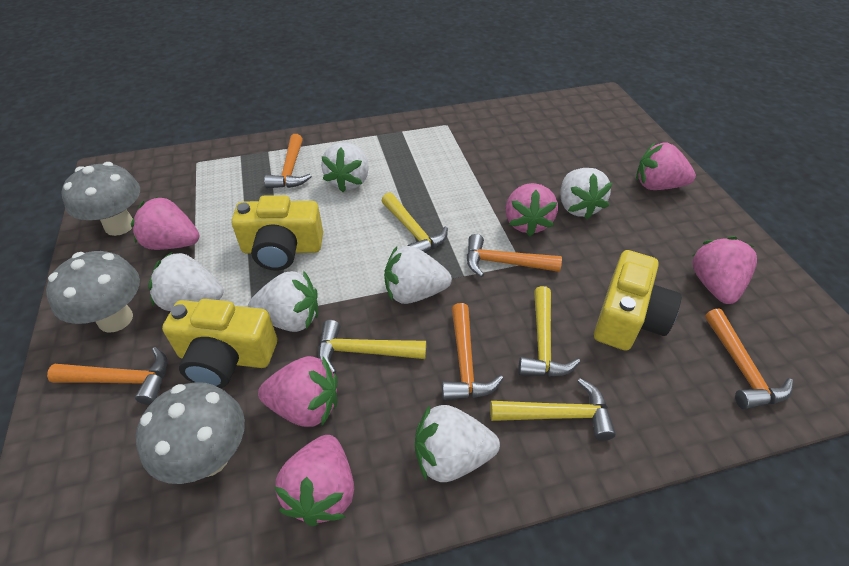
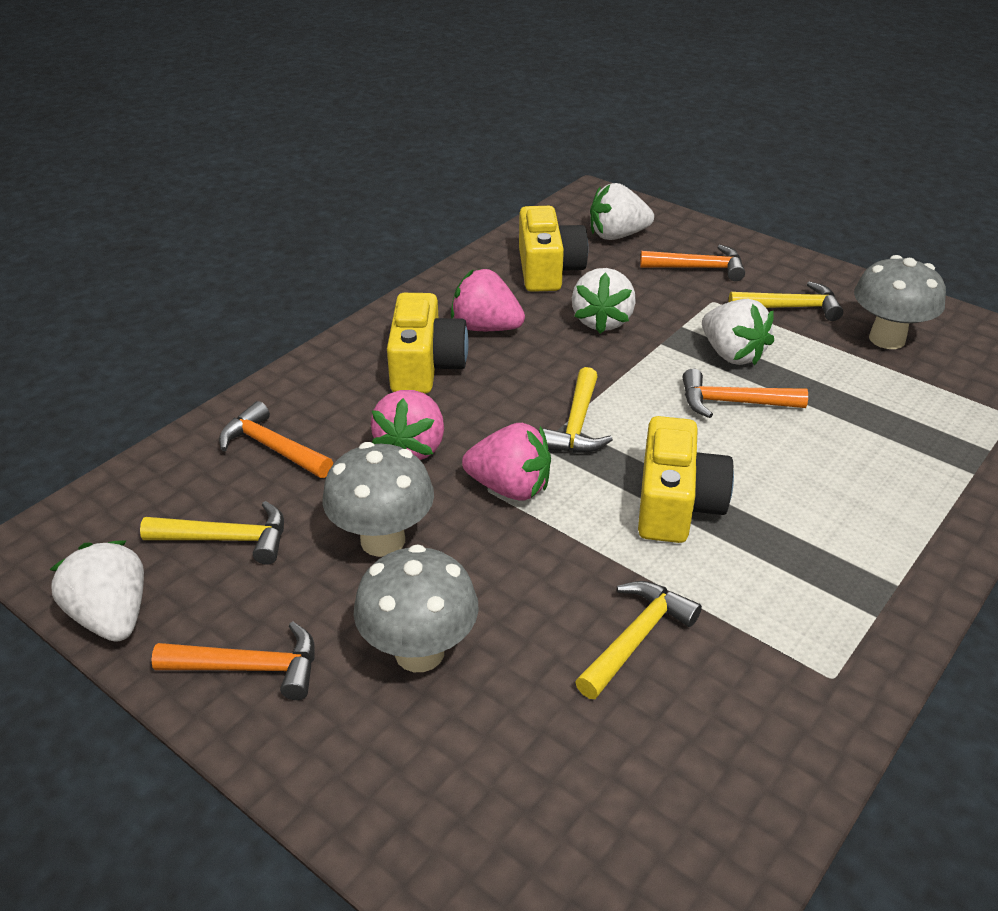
orange hammer: 5 -> 4
pink strawberry: 6 -> 3
white strawberry: 6 -> 4

